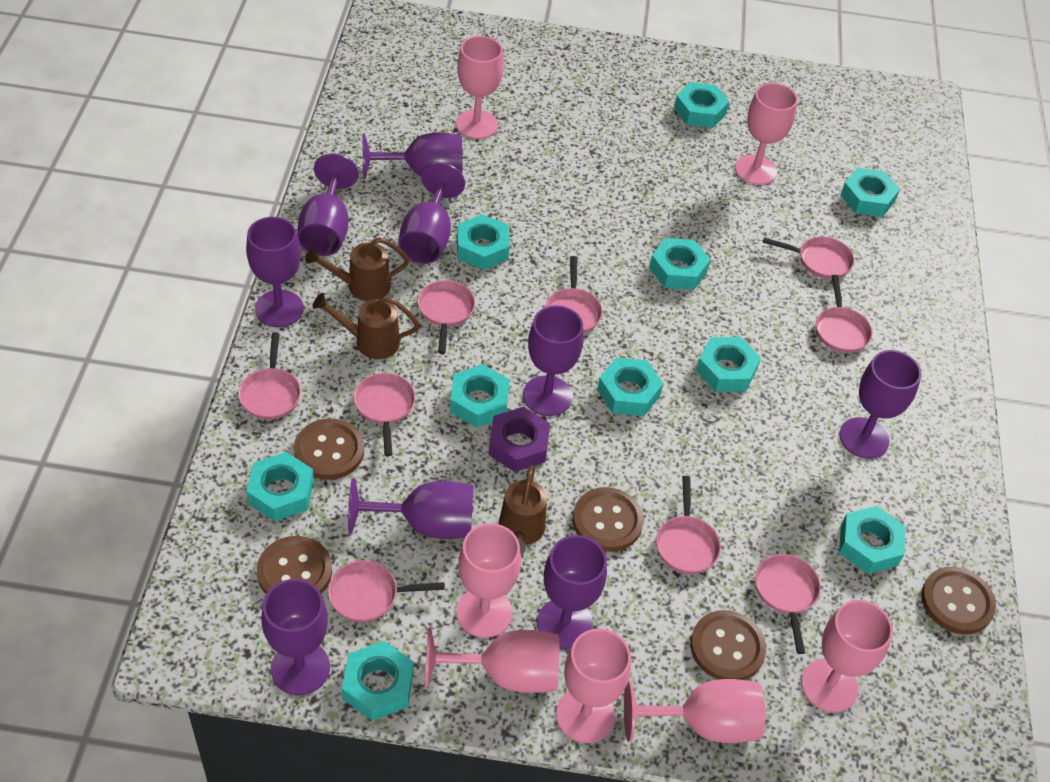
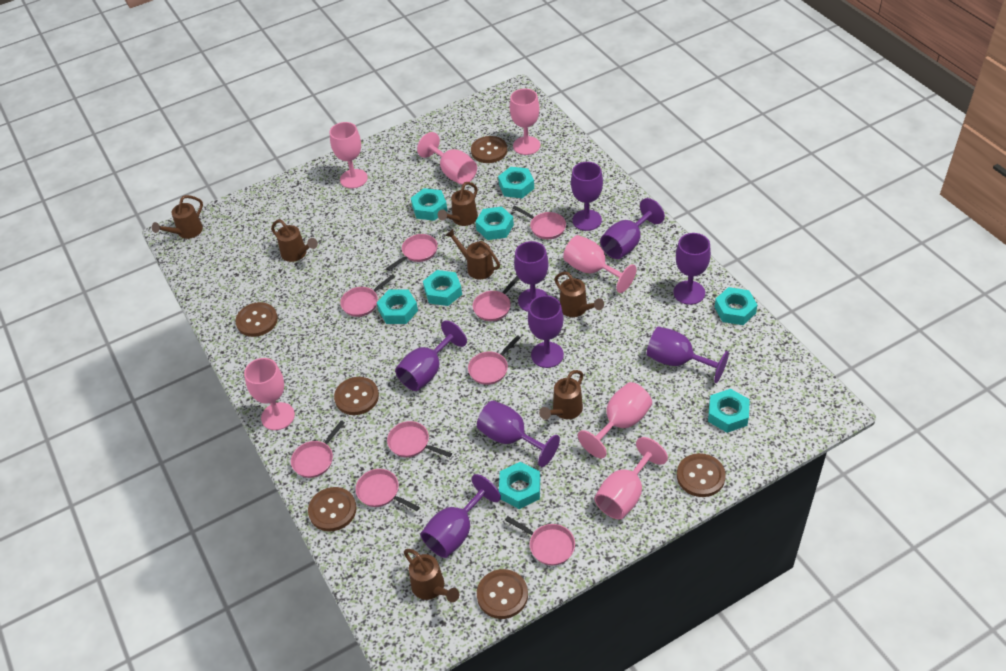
brown button: 5 -> 6
brown watering can: 3 -> 7
purple nut: 1 -> 0
turquoise nut: 10 -> 8

